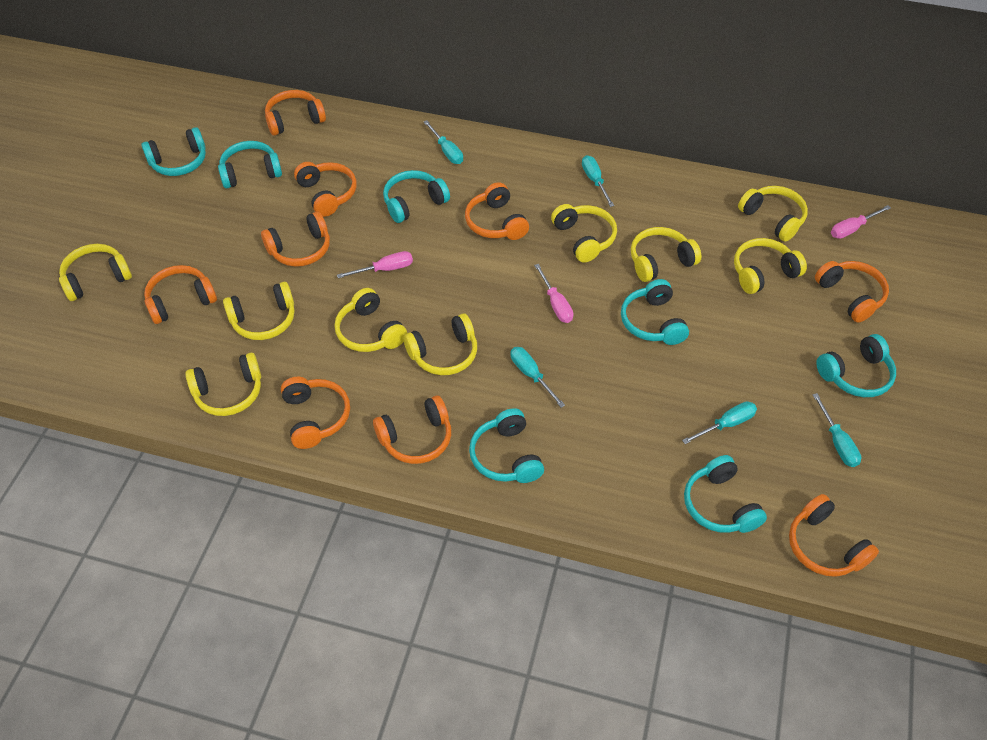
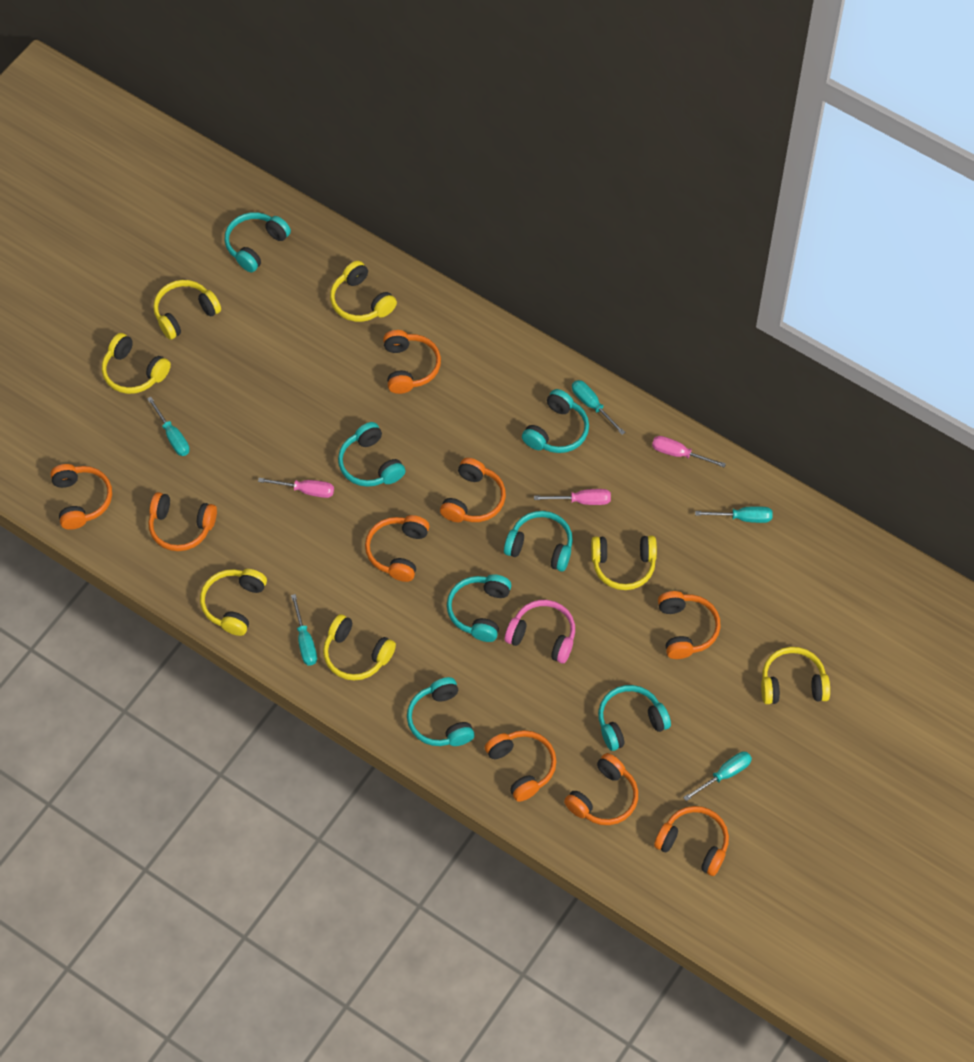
pink headphones: 0 -> 1
yellow headphones: 9 -> 7

